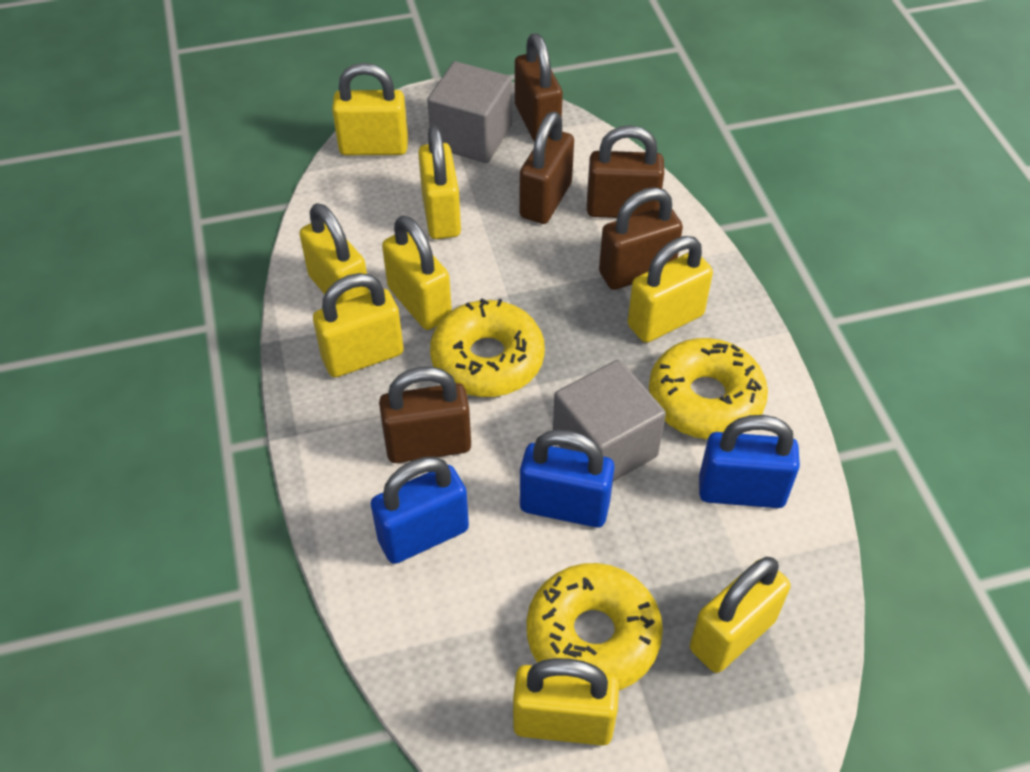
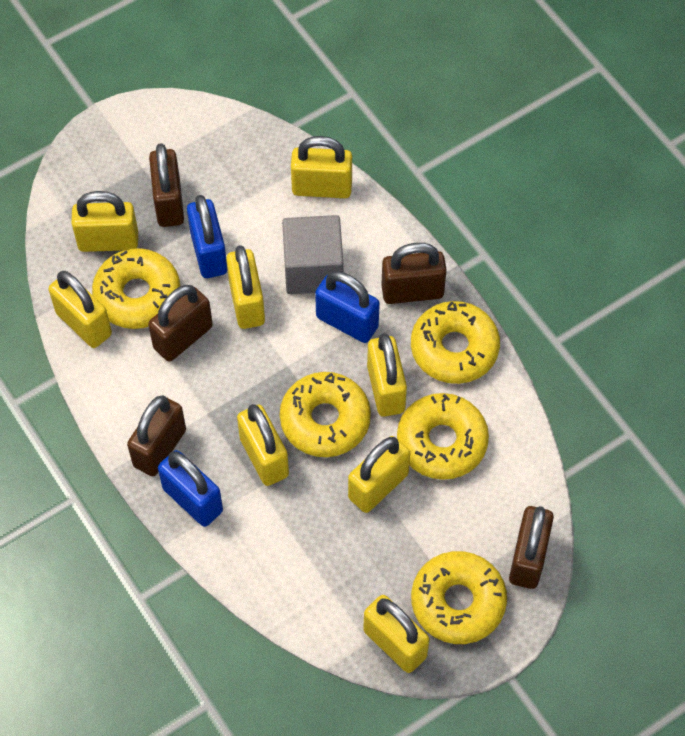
grey cube: 2 -> 1
yellow donut: 3 -> 5

